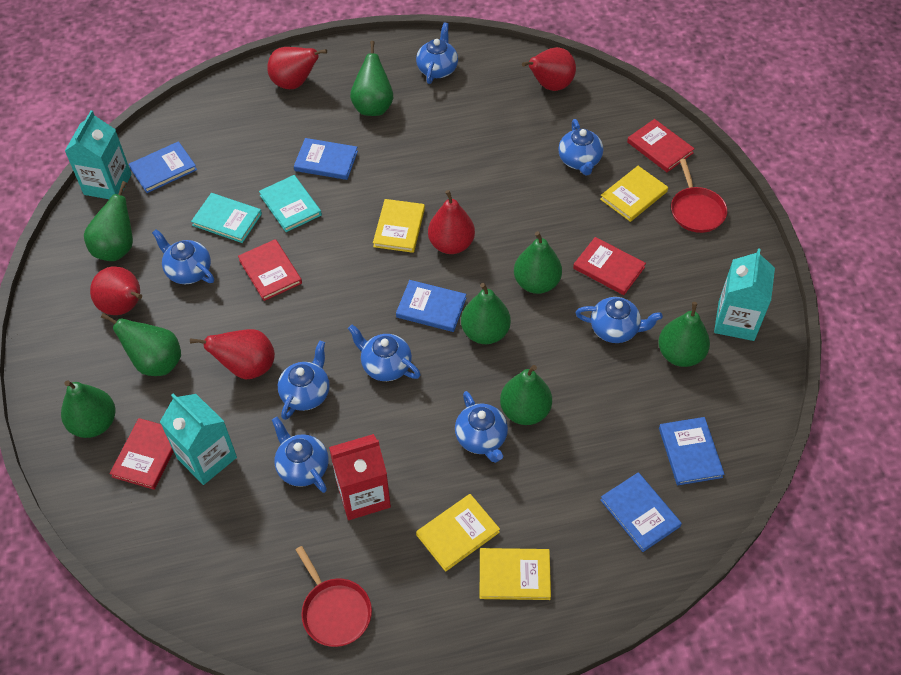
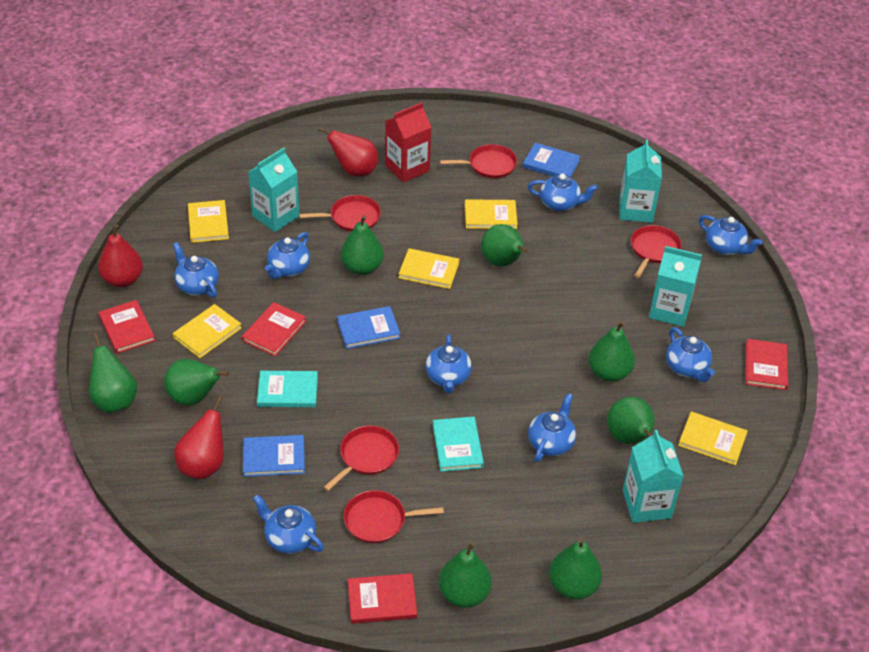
blue book: 5 -> 3
red pan: 2 -> 5
red pear: 5 -> 3
turquoise carton: 3 -> 4
yellow book: 4 -> 5

